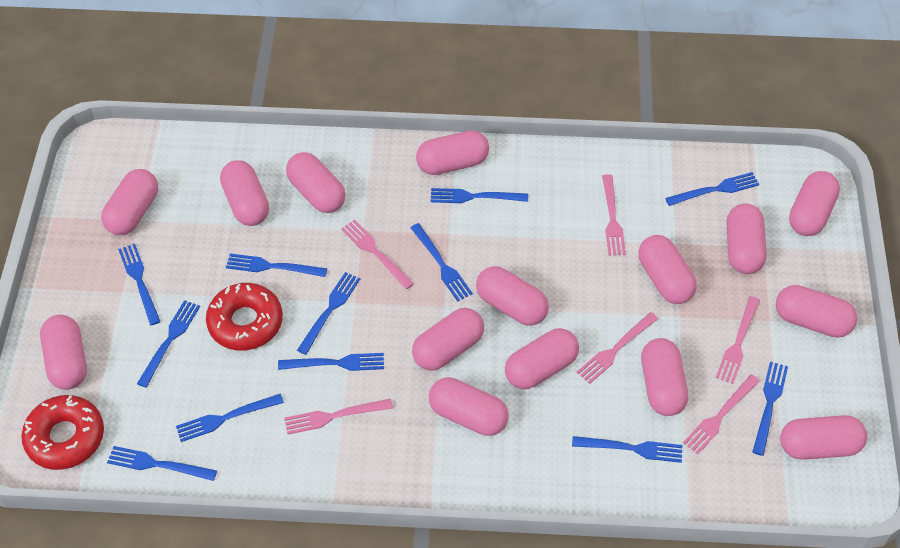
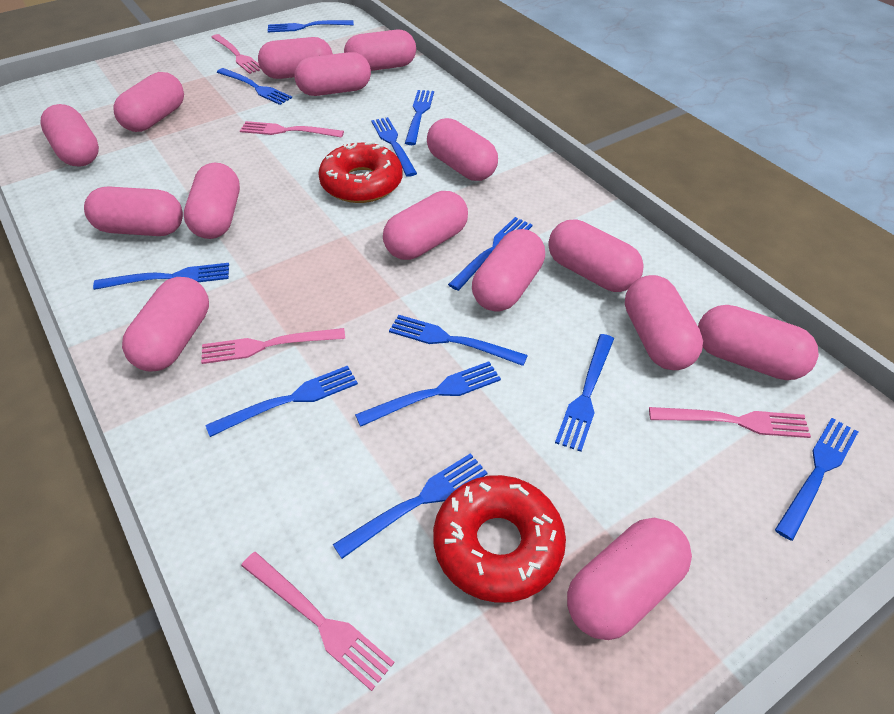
pink fork: 6 -> 5

